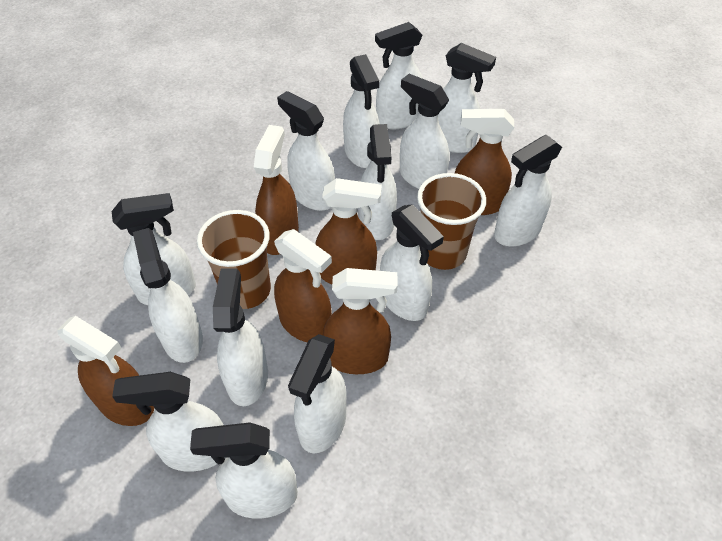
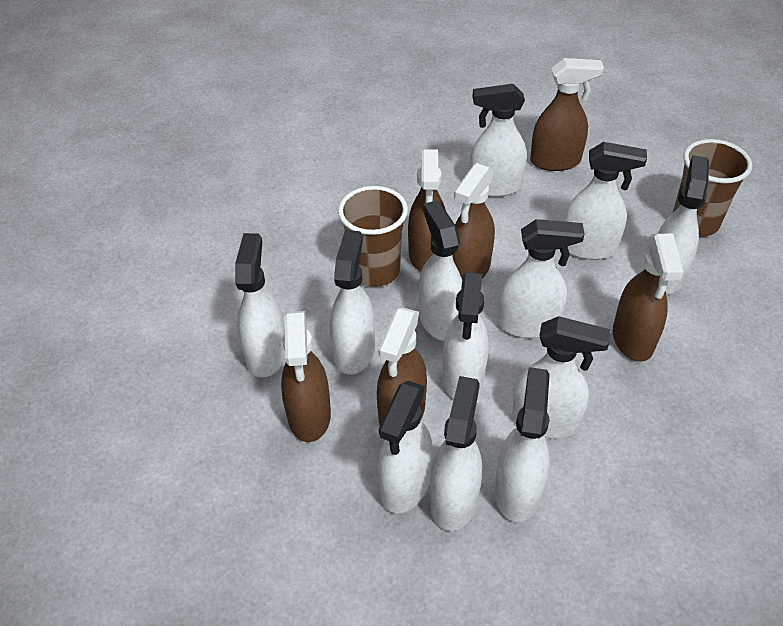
white spray bottle: 14 -> 12

